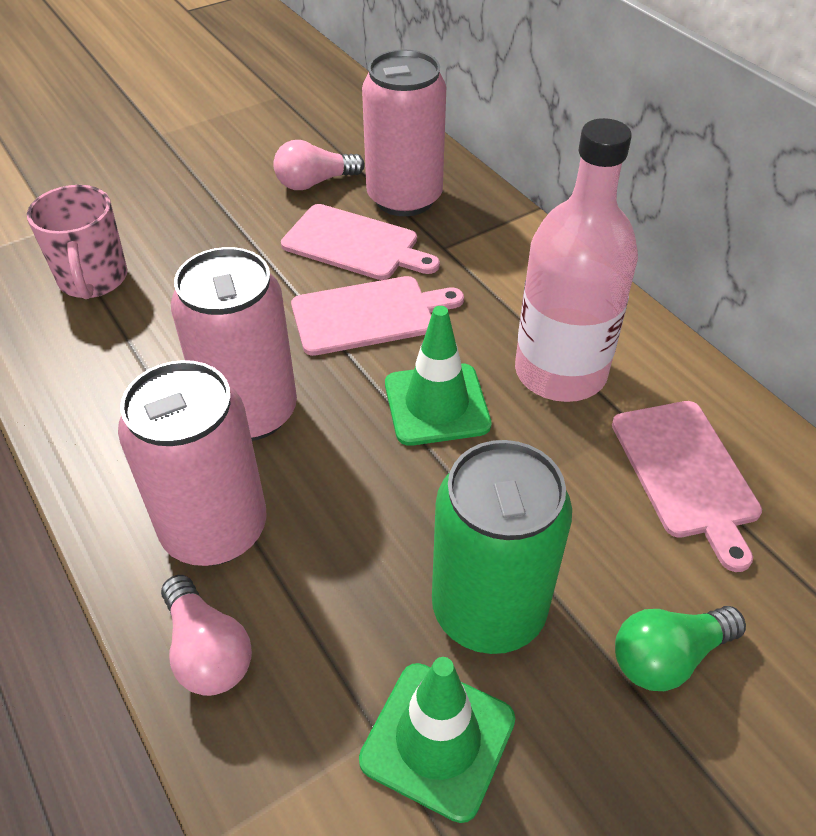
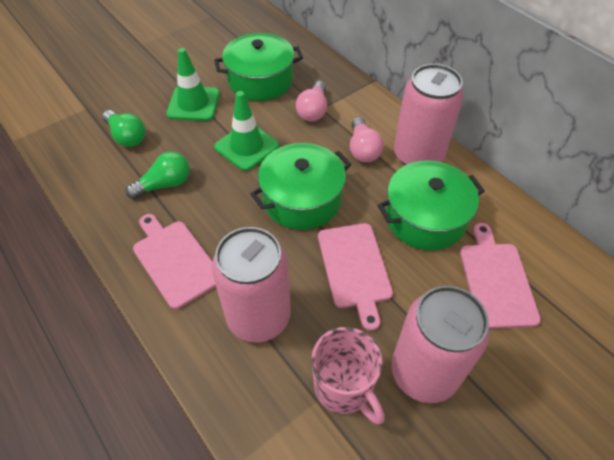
green can: 1 -> 0
green light bulb: 1 -> 2
green pot: 0 -> 3
pink bottle: 1 -> 0

